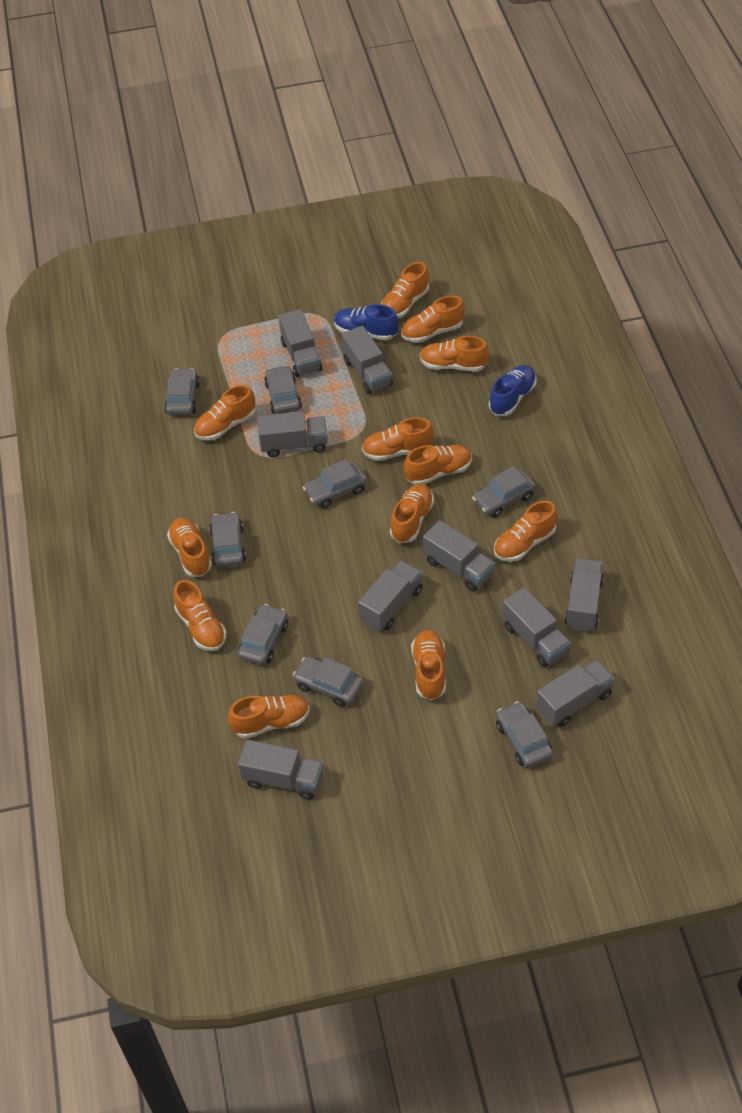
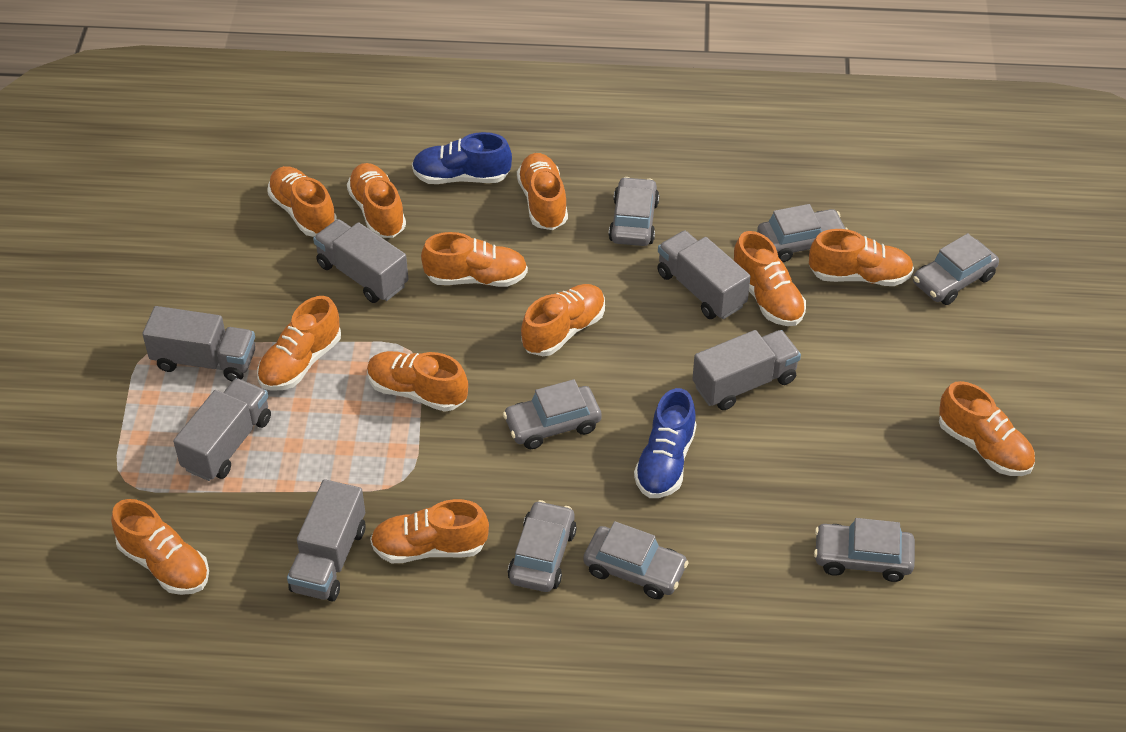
grey car: 8 -> 7
grey truck: 9 -> 6

